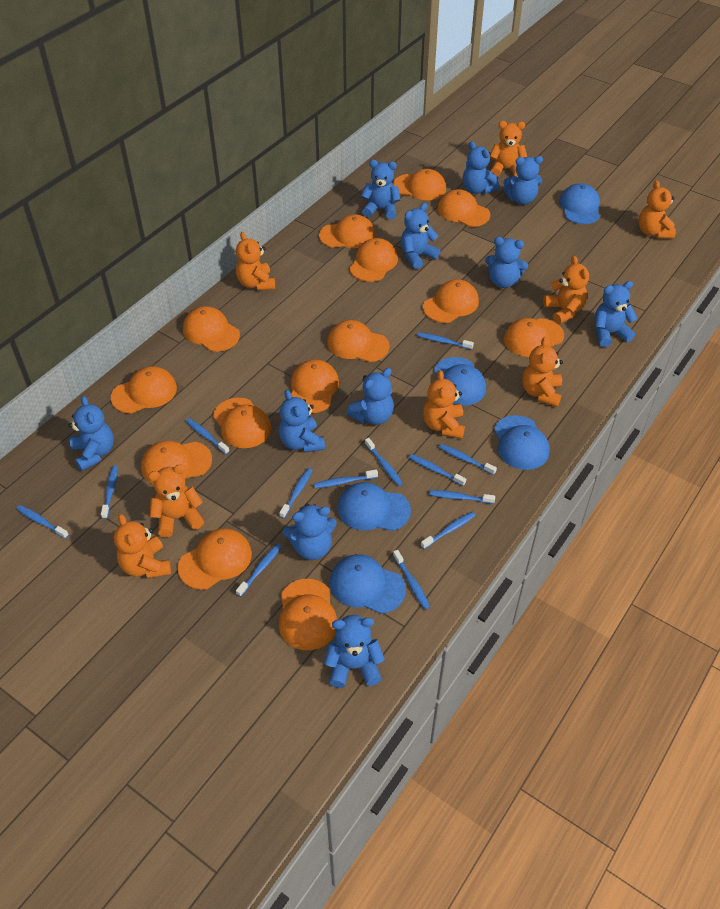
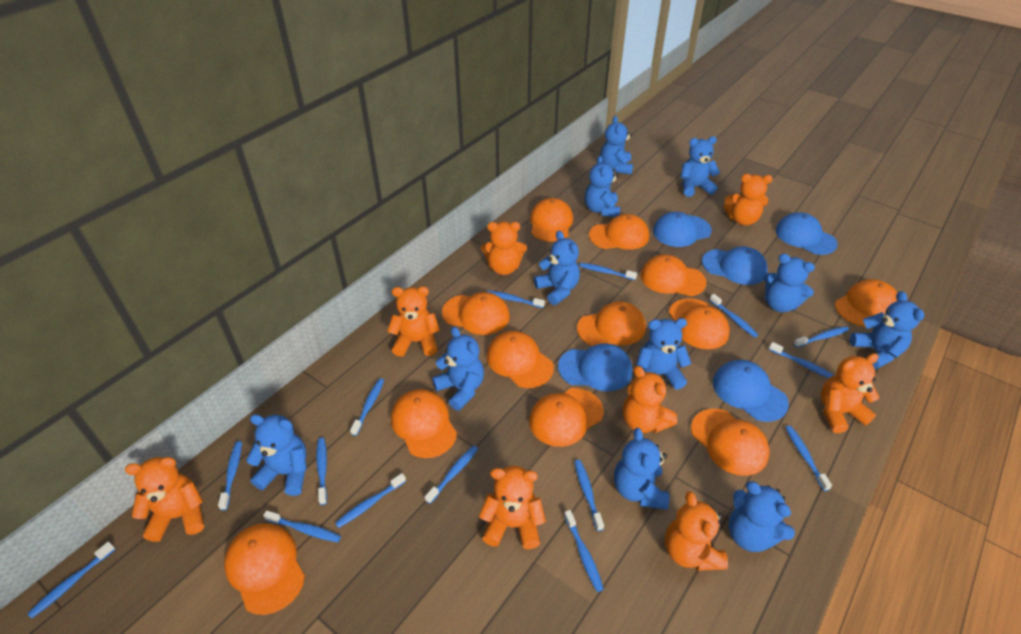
blue toothbrush: 13 -> 15
orange cap: 14 -> 12

